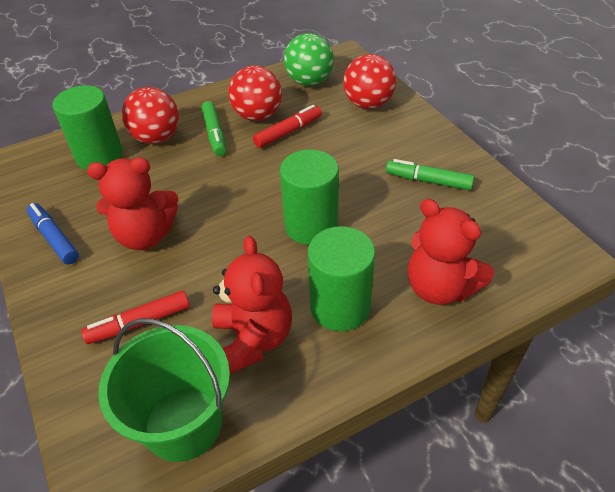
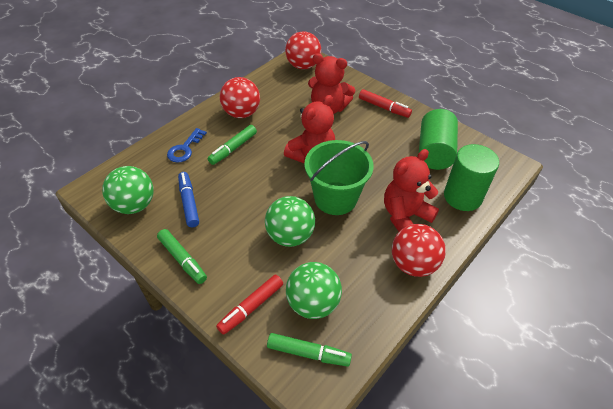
blue key: 0 -> 1
green ball: 1 -> 3
green cylinder: 3 -> 2
green marker: 2 -> 3

